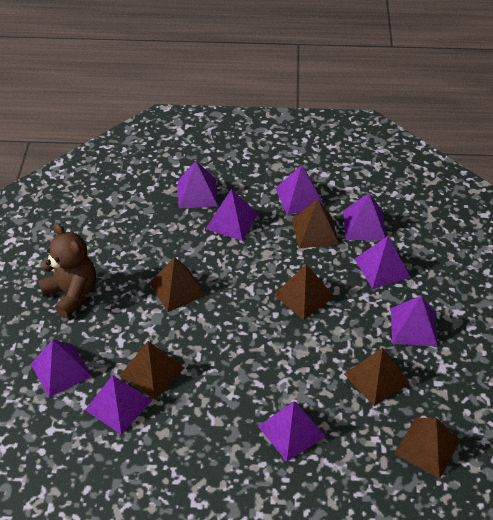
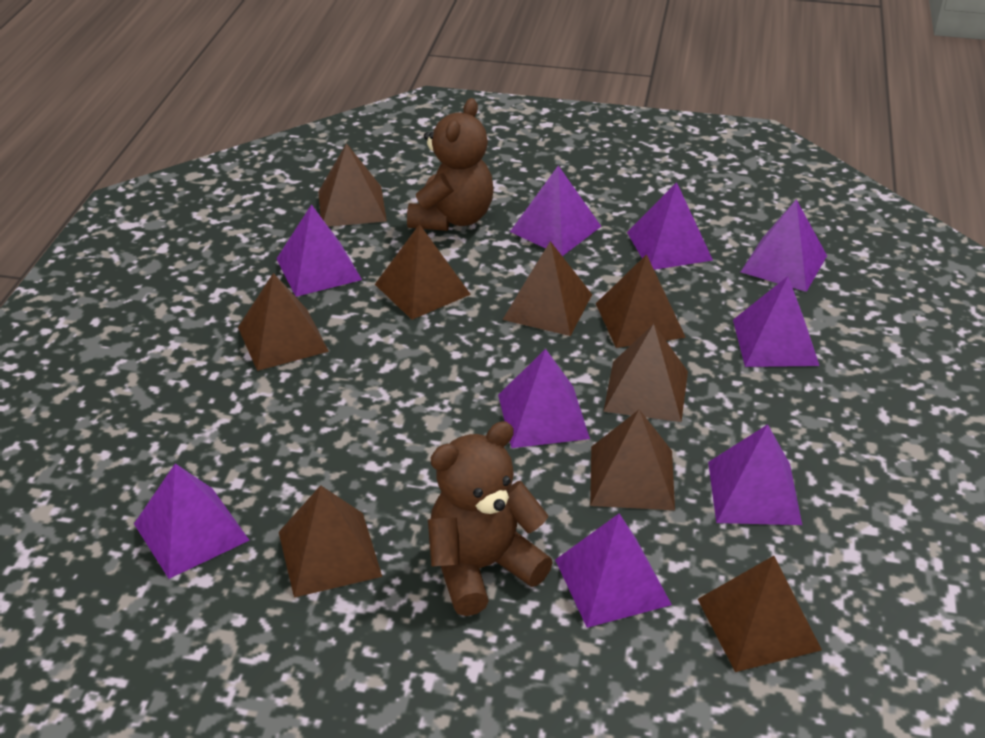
brown pyramid: 6 -> 9
brown teddy bear: 1 -> 2

